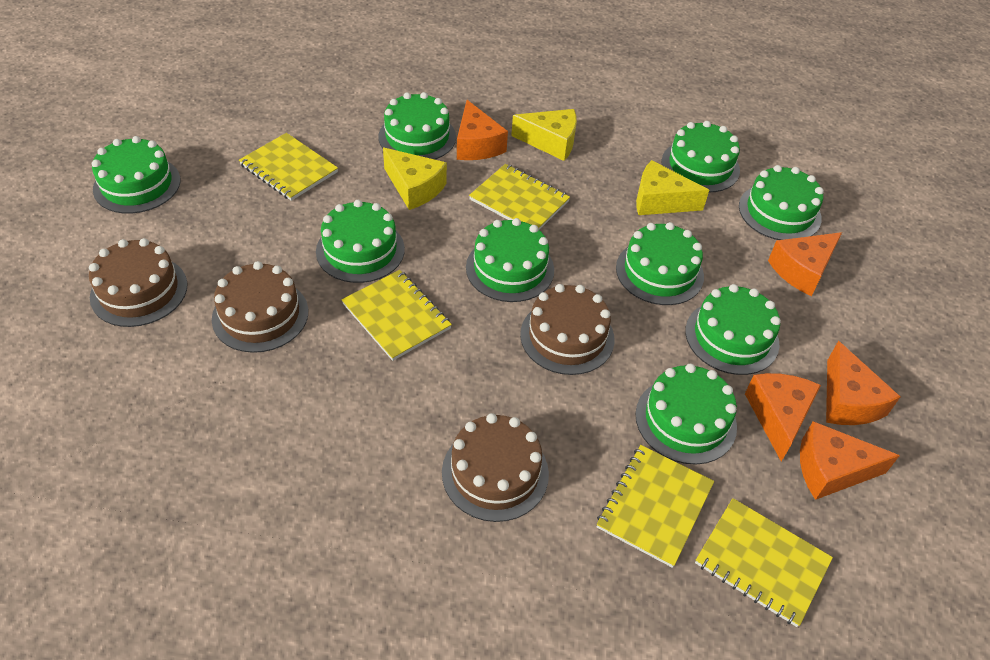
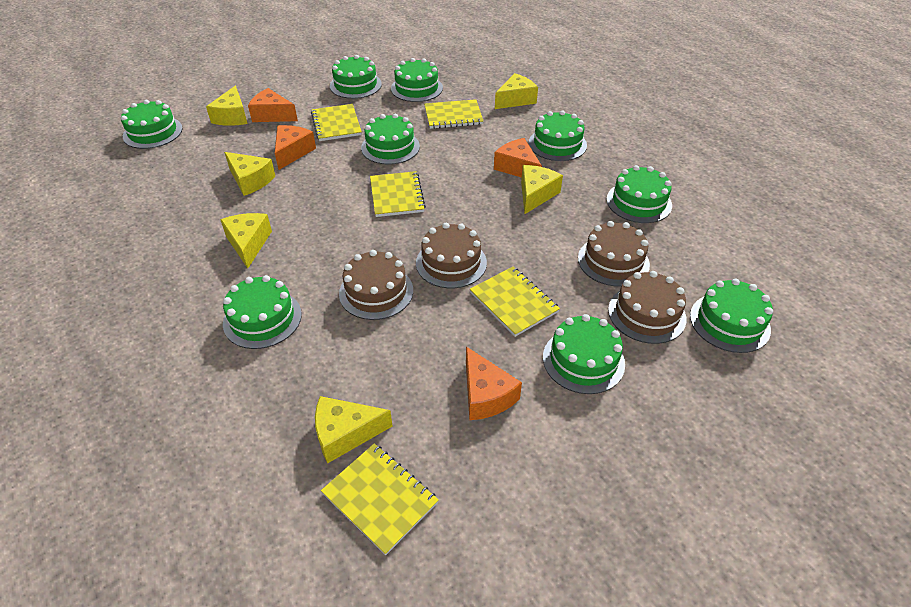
orange cheese: 5 -> 4
yellow cheese: 3 -> 6

